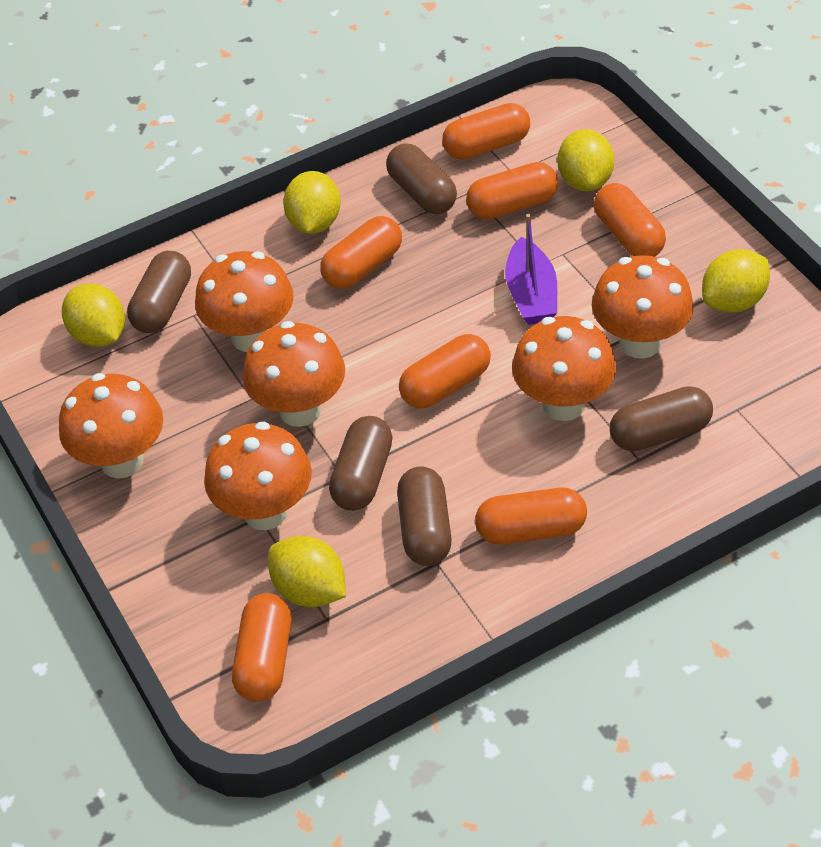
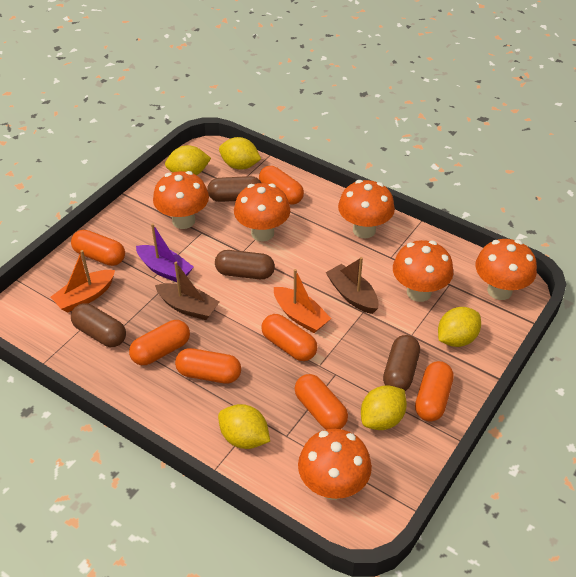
brown boat: 0 -> 2
brown capsule: 5 -> 4
orange boat: 0 -> 2

